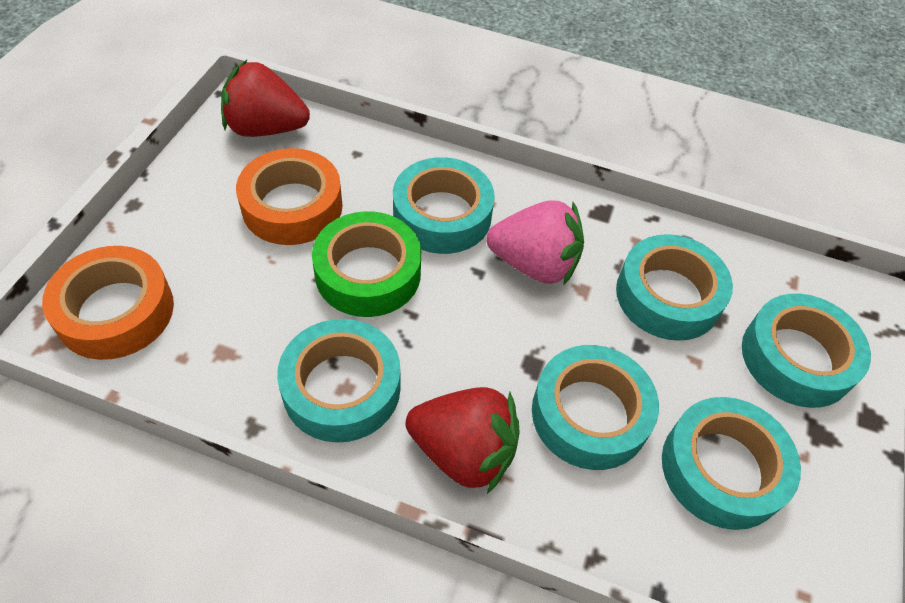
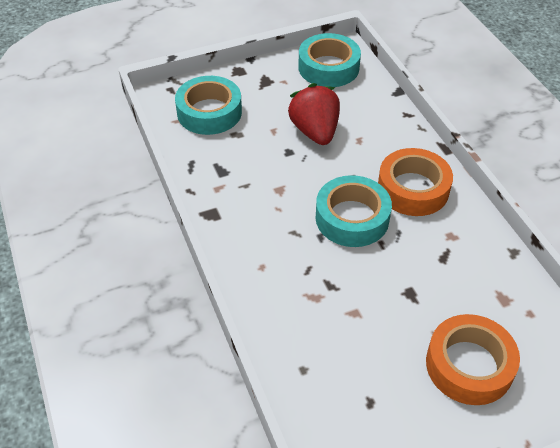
green tape: 1 -> 0
pink strawberry: 1 -> 0
red strawberry: 2 -> 1
turquoise tape: 6 -> 3

